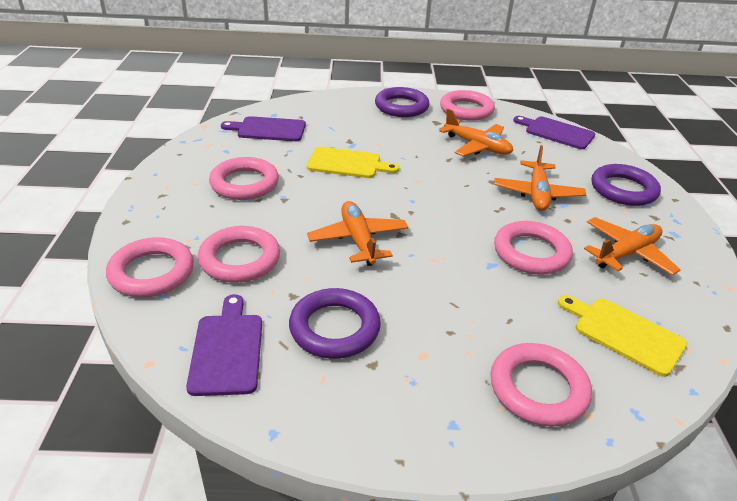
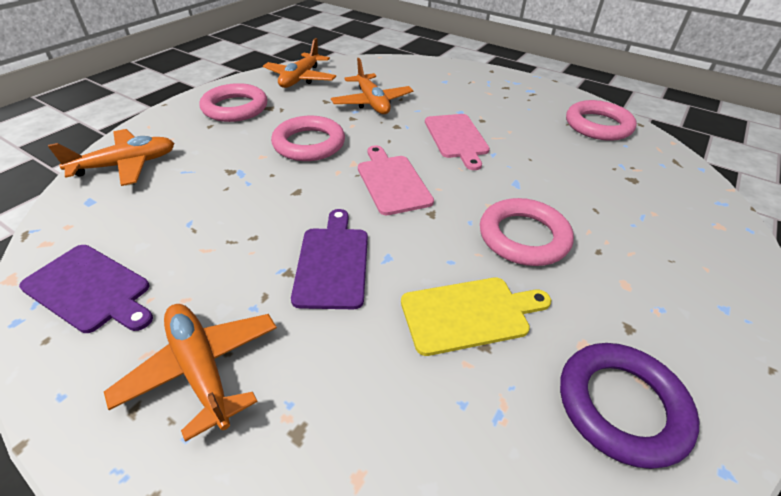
pink cutting board: 0 -> 2
pink ring: 6 -> 4
purple cutting board: 3 -> 2
purple ring: 3 -> 1
yellow cutting board: 2 -> 1

